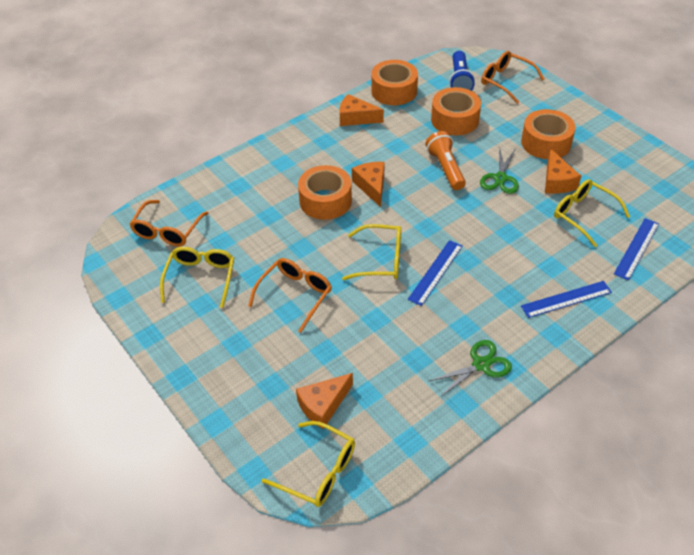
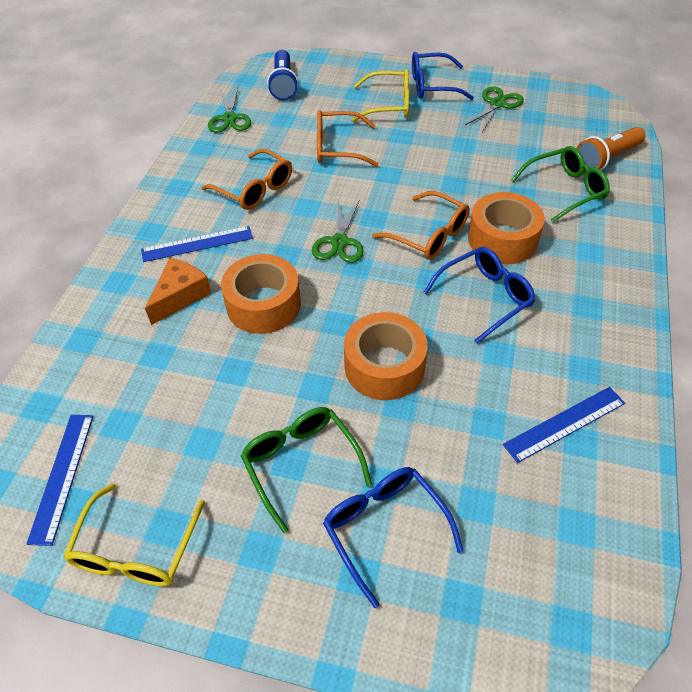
blue glasses: 0 -> 3
green glasses: 0 -> 2
green scissors: 2 -> 3
orange cheese: 4 -> 1
orange tape: 4 -> 3
yellow glasses: 4 -> 2

